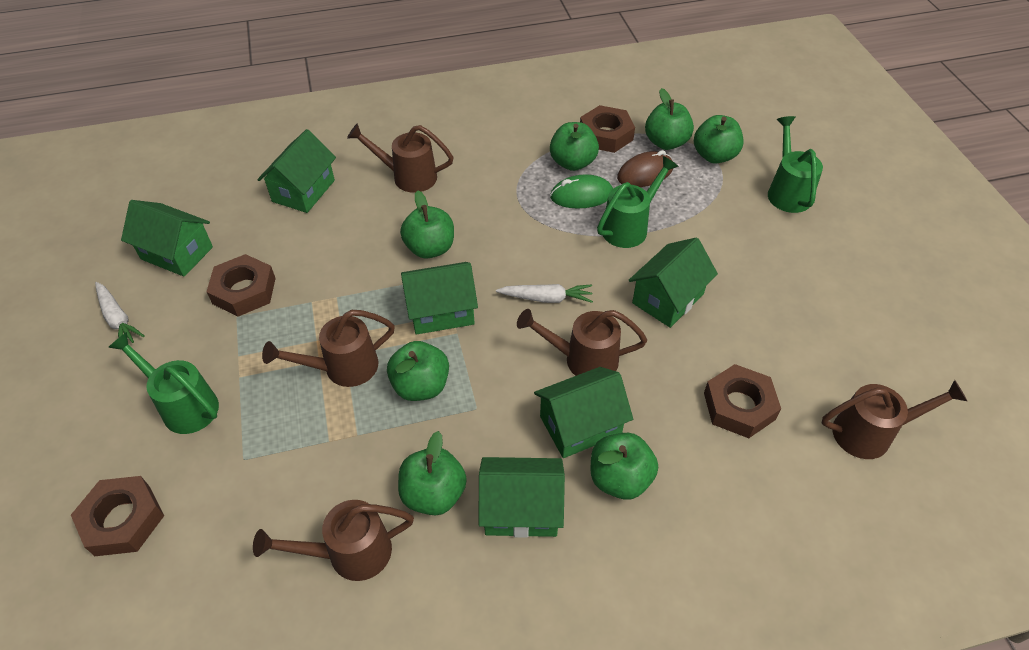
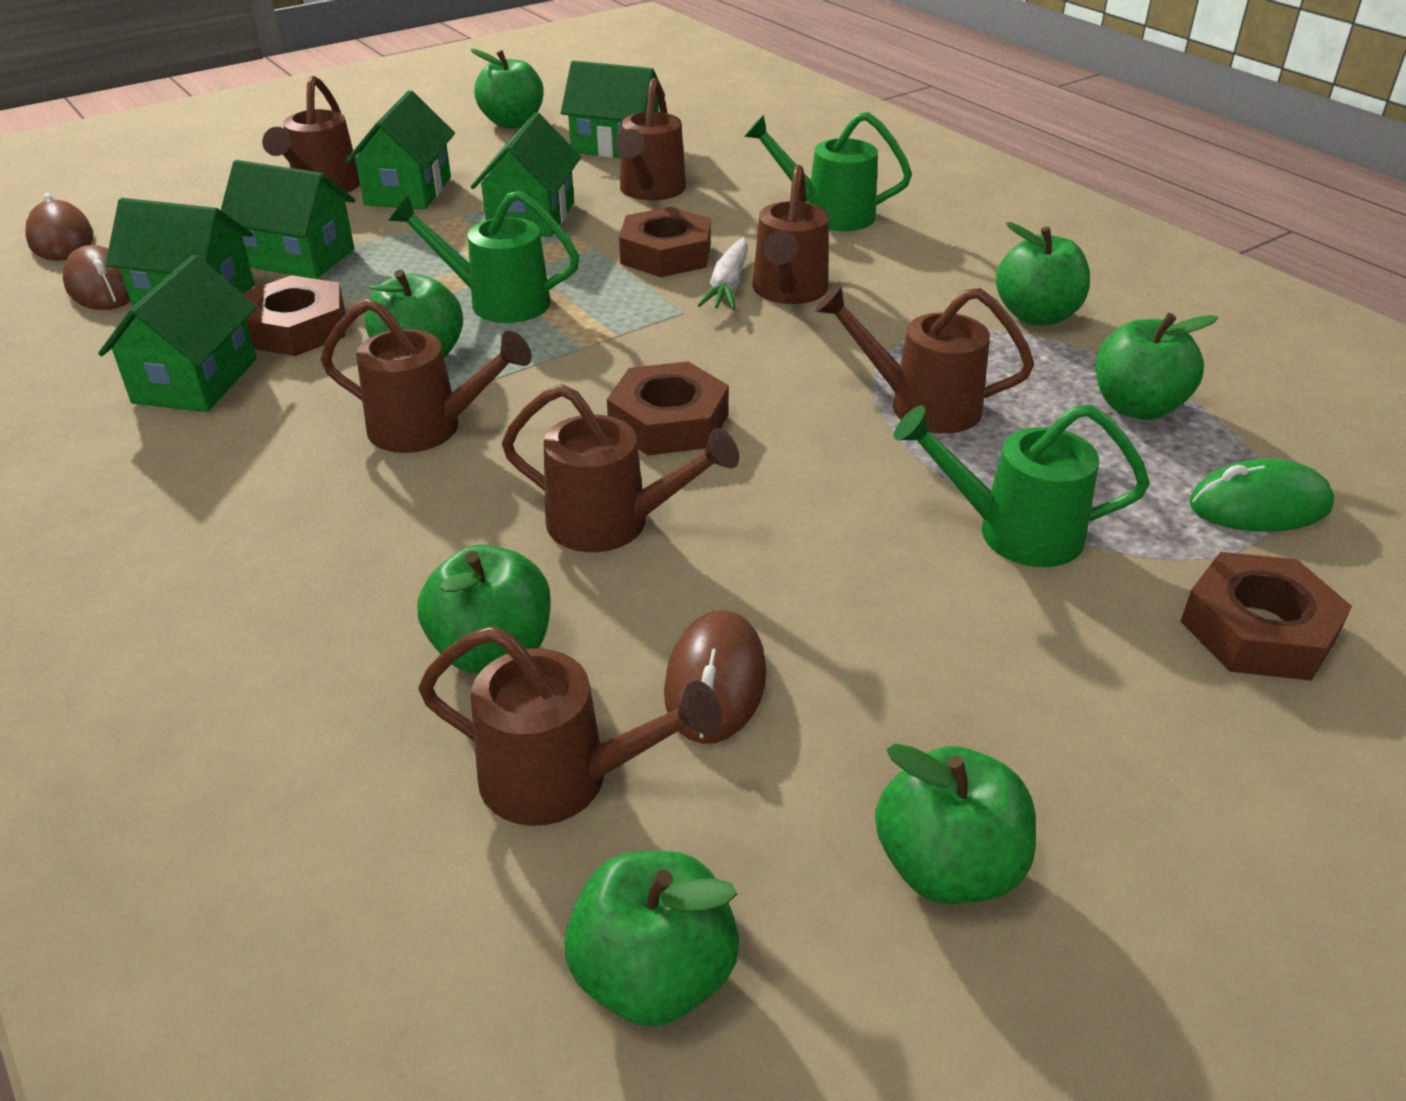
brown mouse: 1 -> 3
brown watering can: 5 -> 7
white carrot: 2 -> 1

